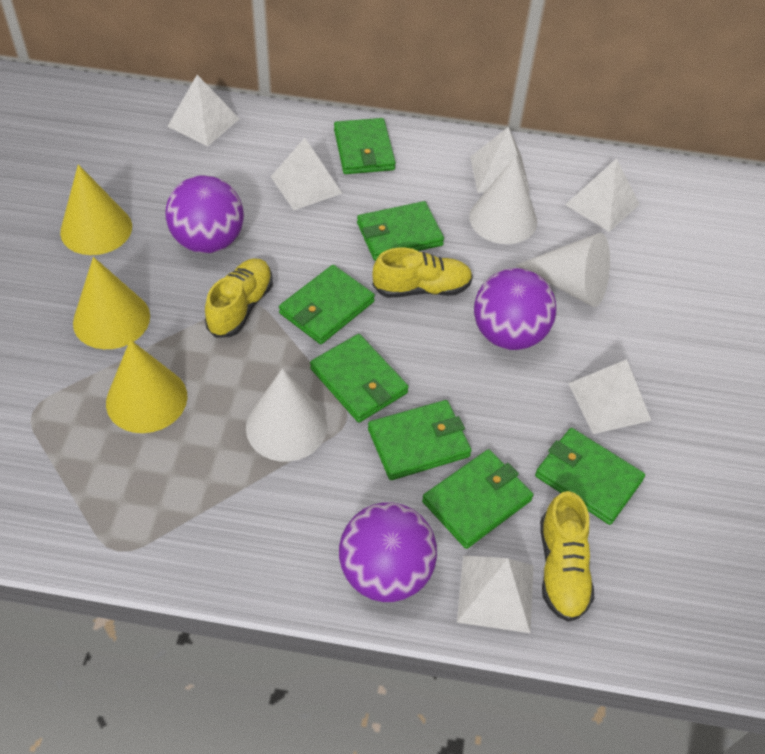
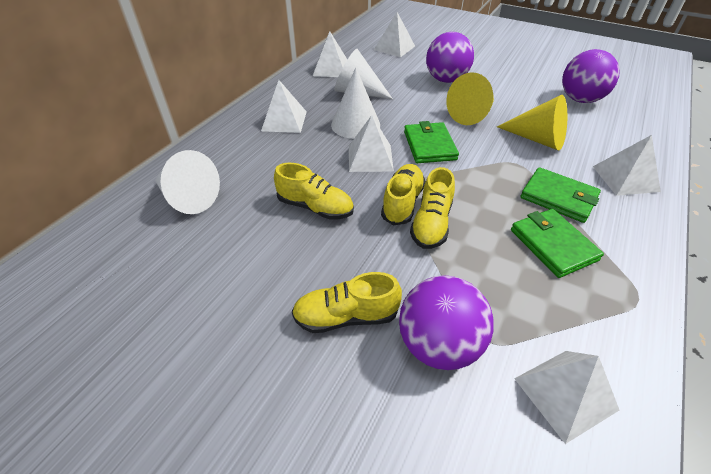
green wallet: 7 -> 3
yellow cone: 3 -> 2
yellow shoe: 3 -> 4

